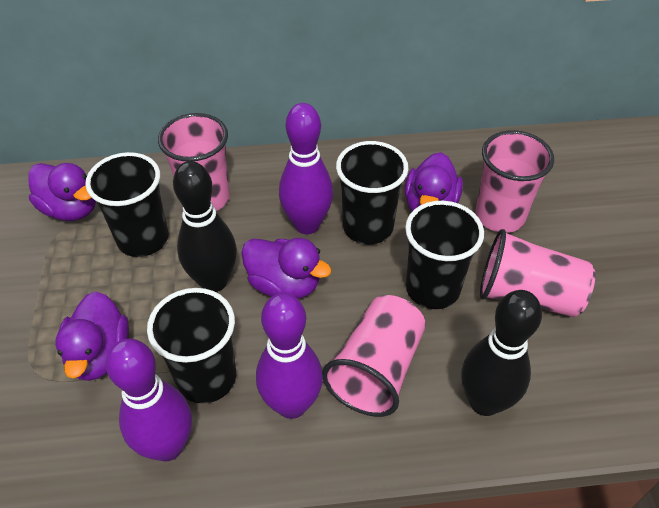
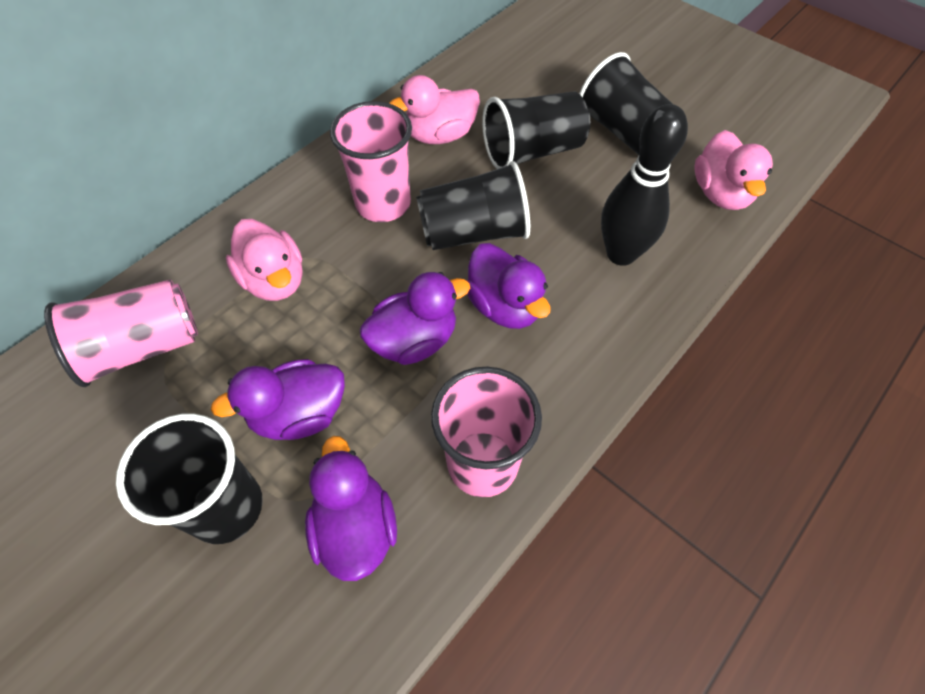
black bowling pin: 2 -> 1
pink cup: 4 -> 3
pink duck: 0 -> 3
purple bowling pin: 3 -> 0

